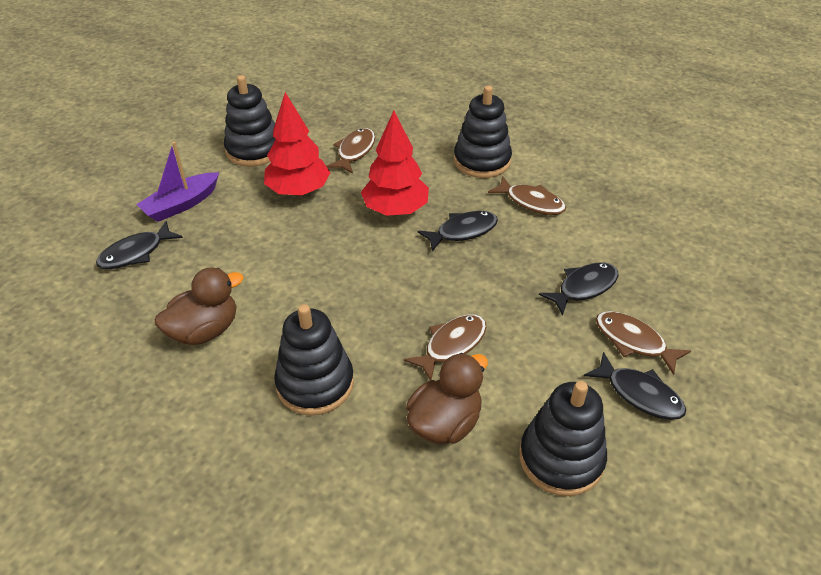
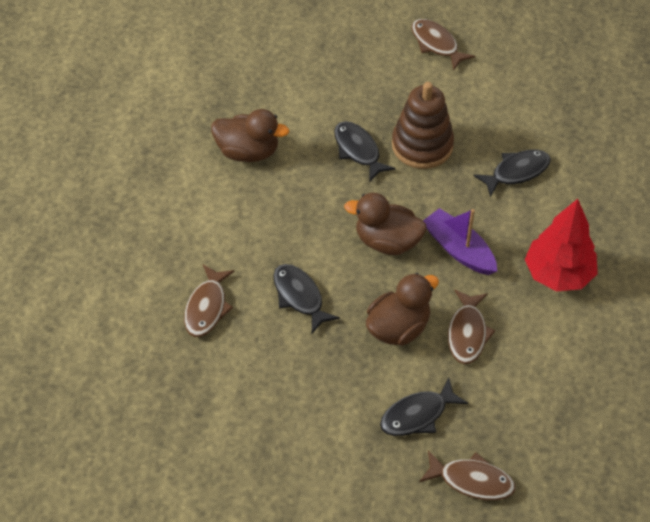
black stacking toy: 4 -> 0
brown duck: 2 -> 3
brown stacking toy: 0 -> 1
red tree: 2 -> 1

